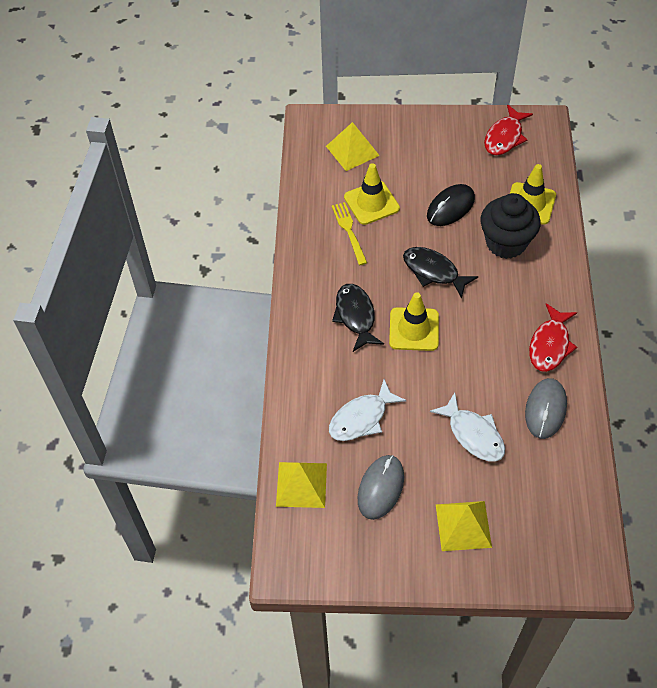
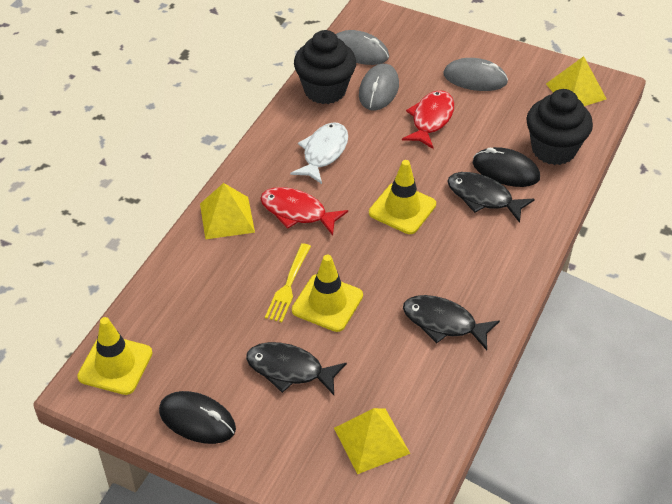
black cupcake: 1 -> 2
black fish: 2 -> 3
black mouse: 1 -> 2
grey mouse: 2 -> 3
white fish: 2 -> 1

